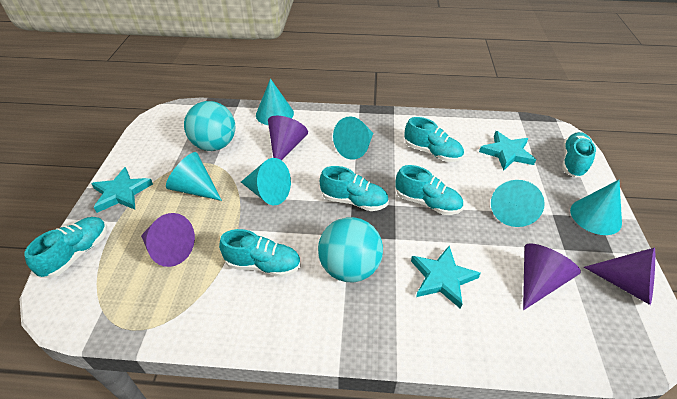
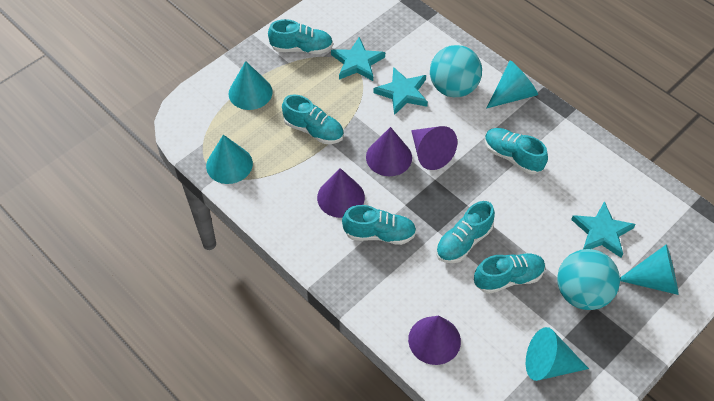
turquoise cone: 6 -> 5

